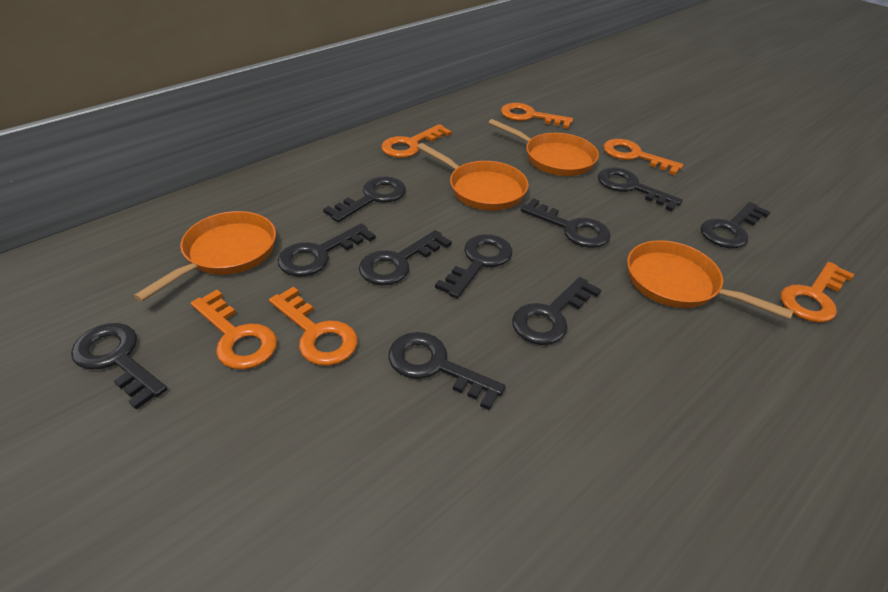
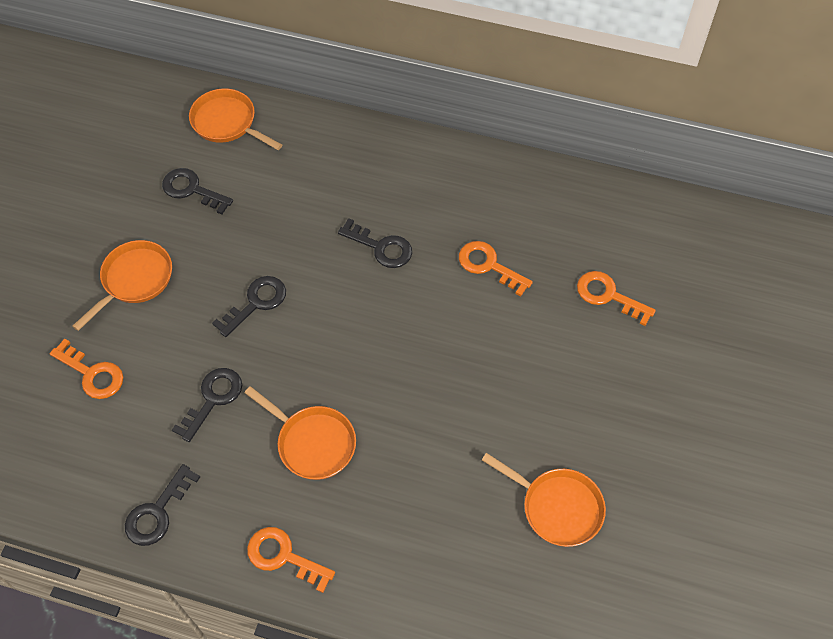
black key: 10 -> 5
orange key: 6 -> 4

